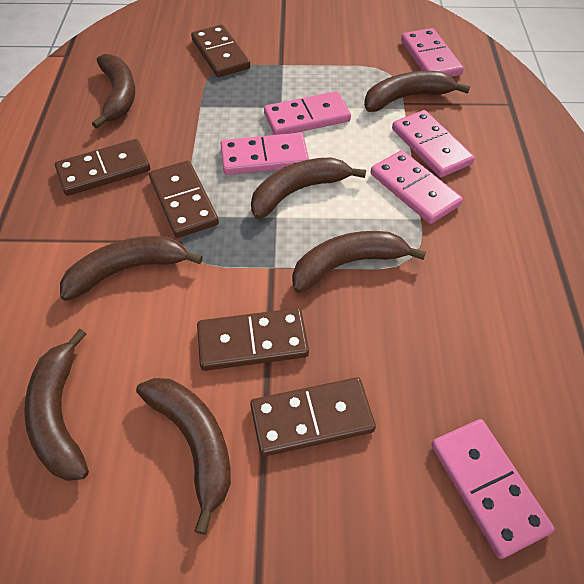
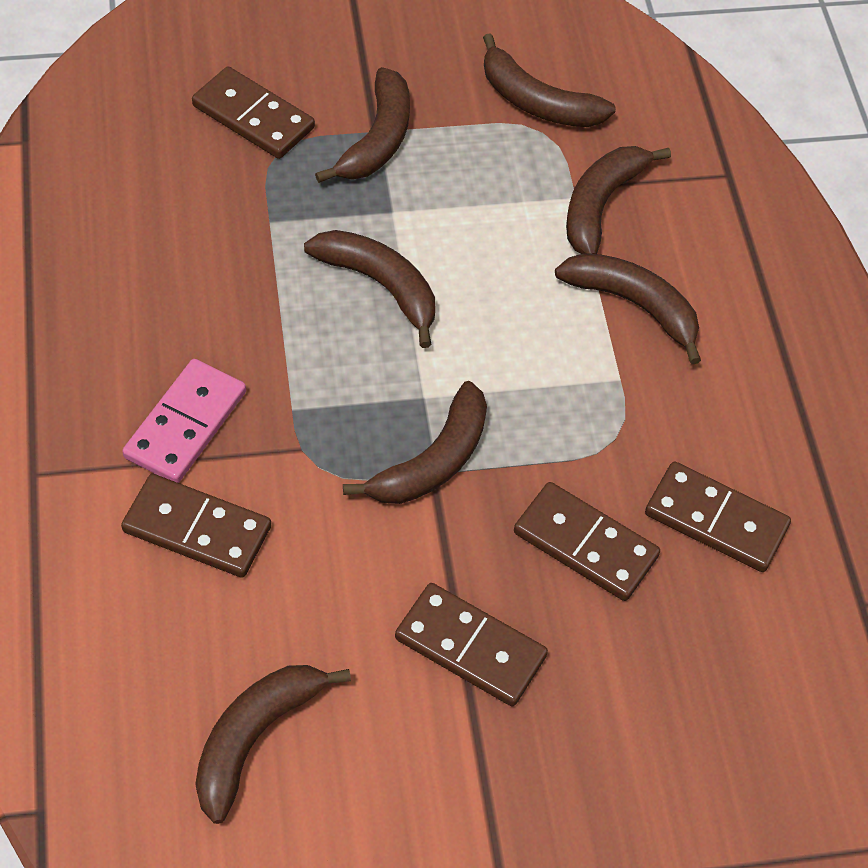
pink domino: 6 -> 1

